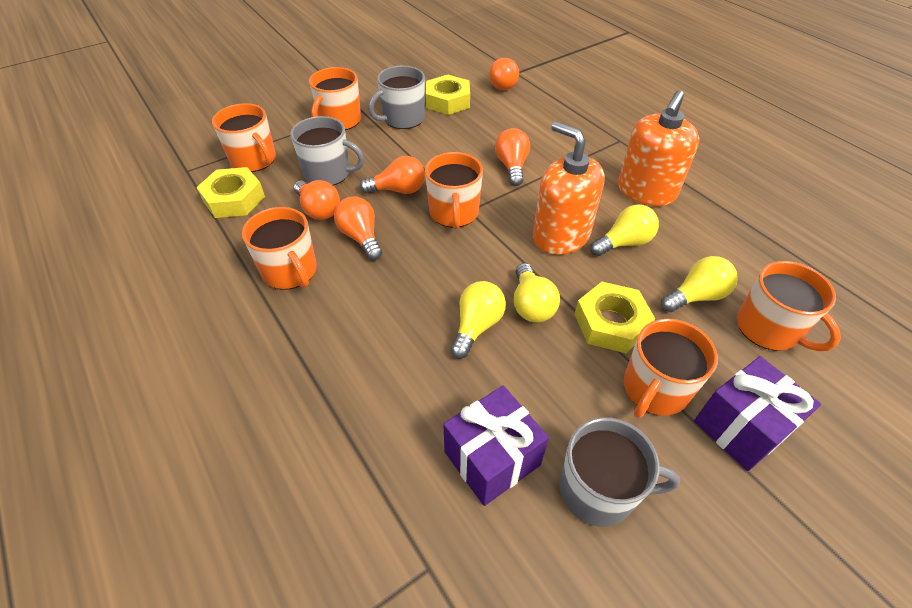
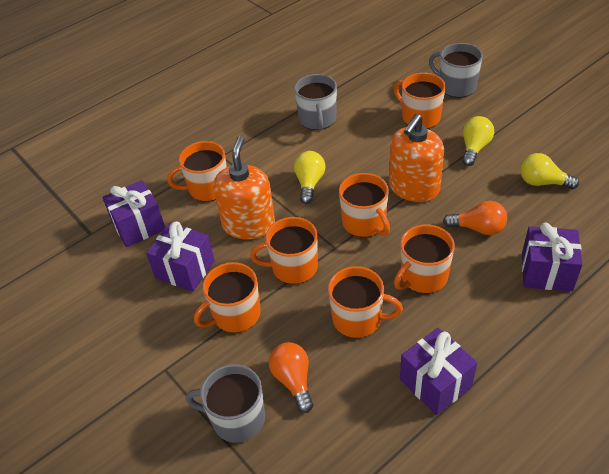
orange light bulb: 5 -> 2
orange mug: 6 -> 7
purple gift: 2 -> 4
yellow light bulb: 4 -> 3
yellow nut: 3 -> 0

